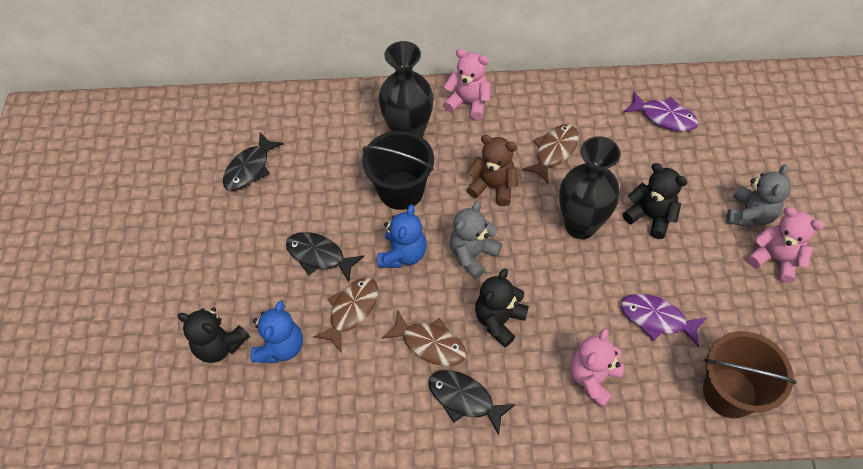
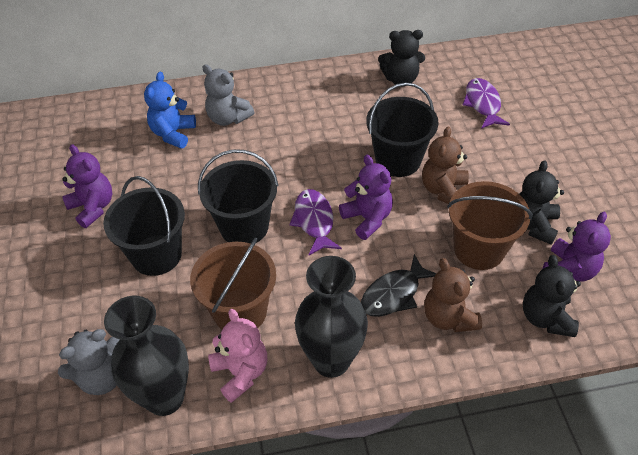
black bucket: 1 -> 3
black fish: 3 -> 1
blue teddy bear: 2 -> 1
brown bucket: 1 -> 2
brown fish: 3 -> 0
brown teddy bear: 1 -> 2
pink teddy bear: 3 -> 1
purple teddy bear: 0 -> 3

